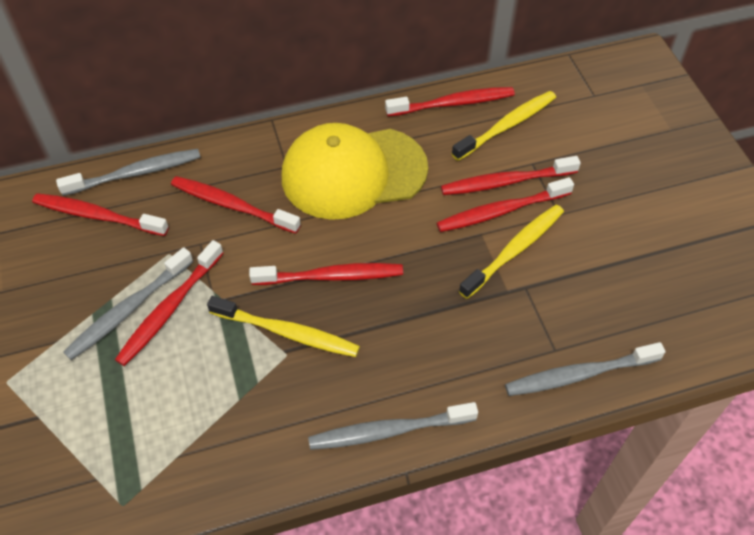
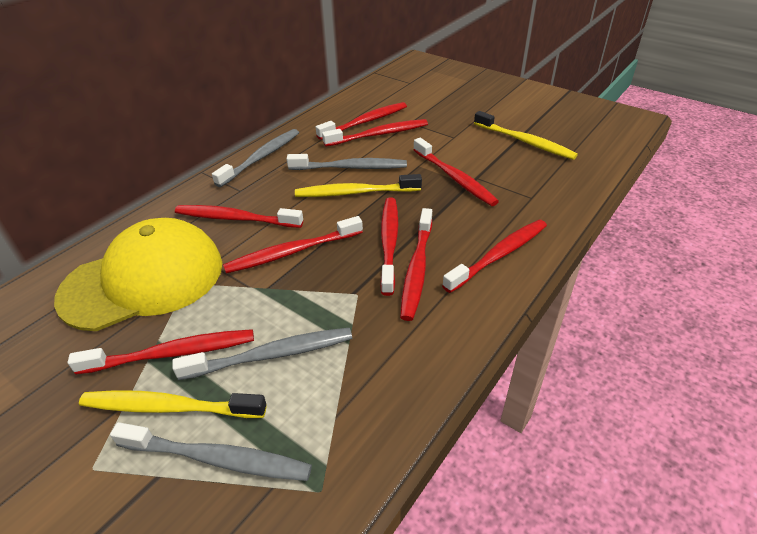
red toothbrush: 7 -> 9

